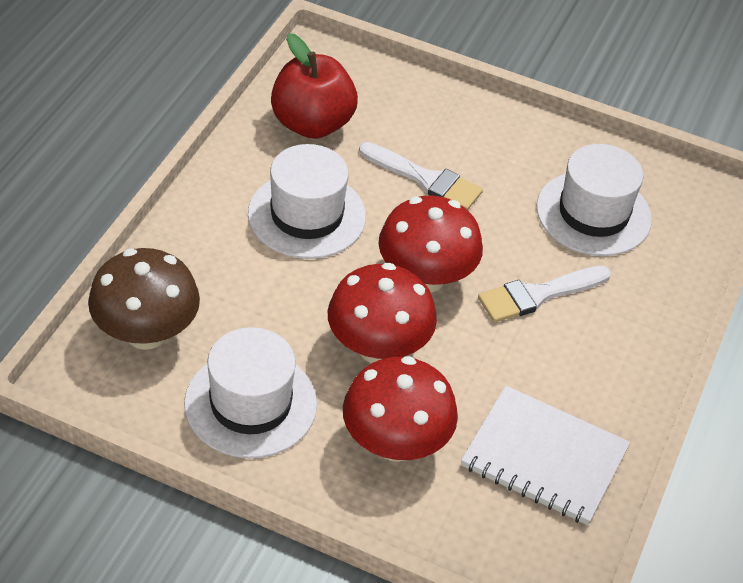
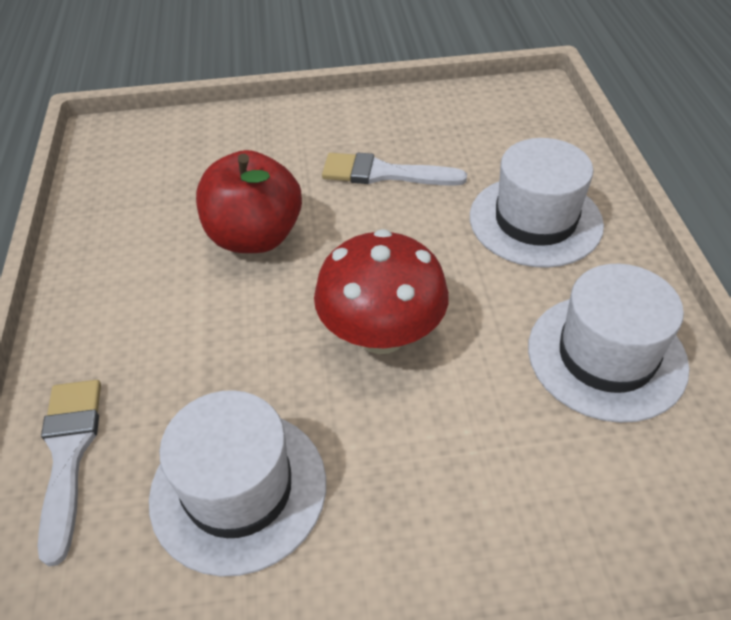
brown mushroom: 1 -> 0
red mushroom: 3 -> 1
white notebook: 1 -> 0

